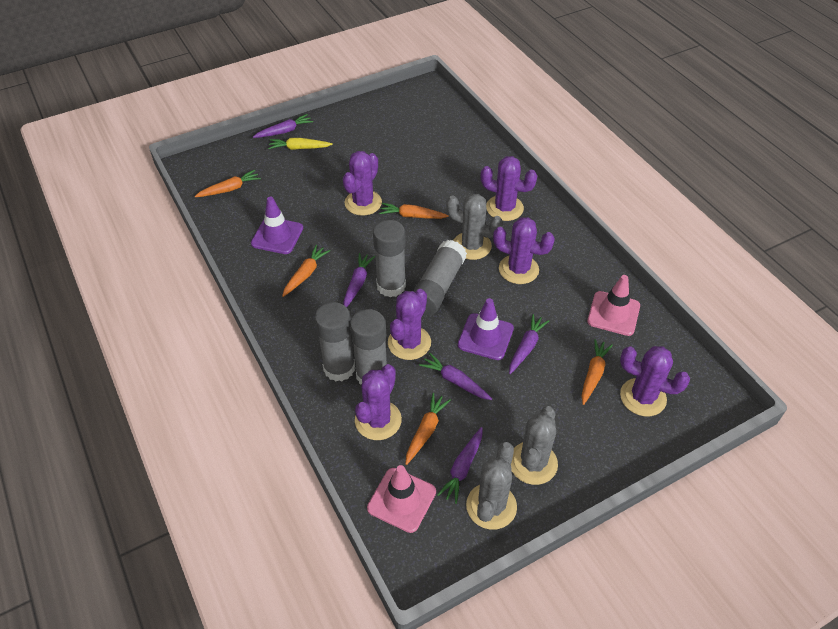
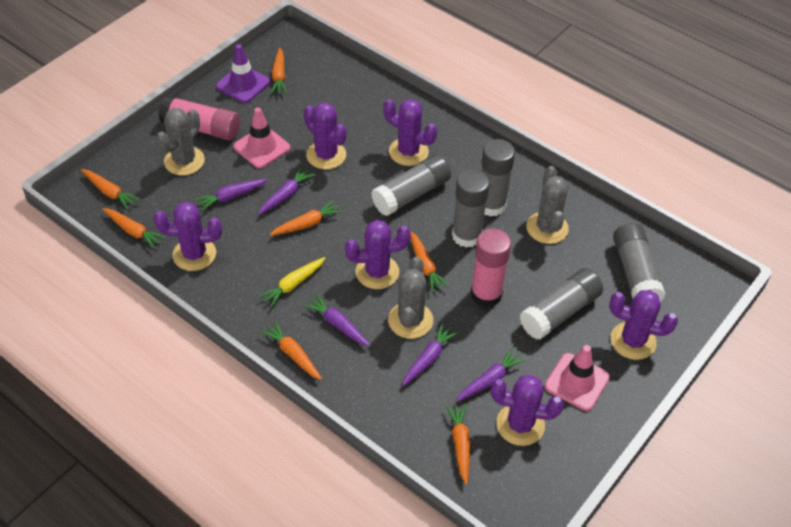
grey glue stick: 4 -> 5
orange carrot: 5 -> 7
pink glue stick: 0 -> 2
purple traffic cone: 2 -> 1

